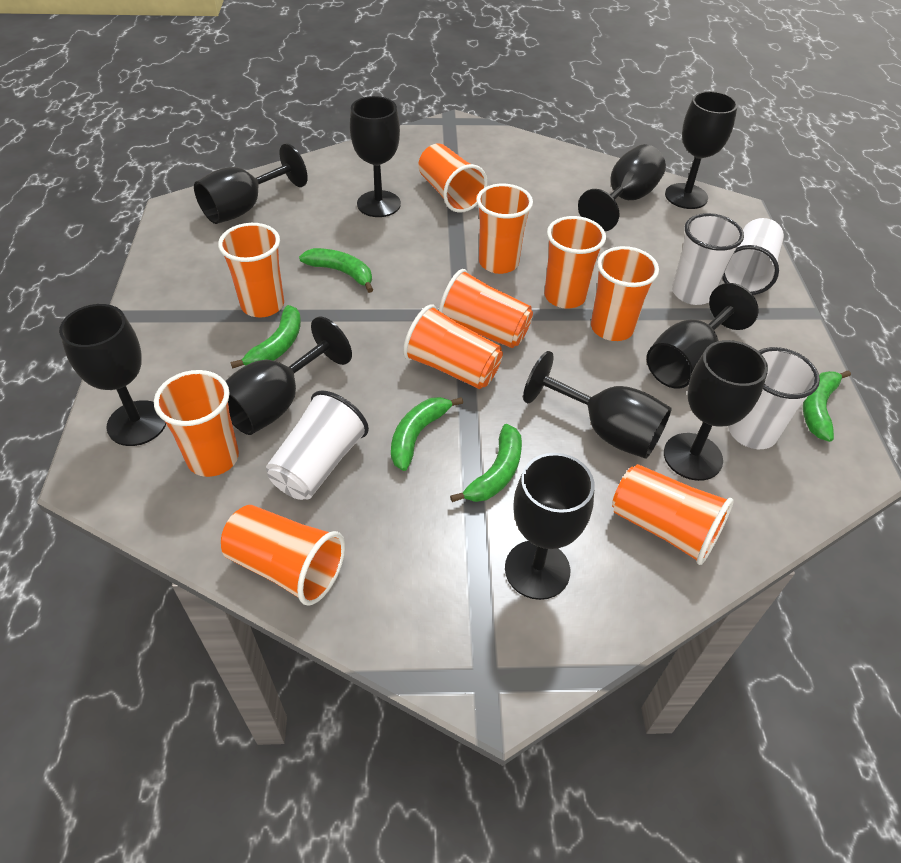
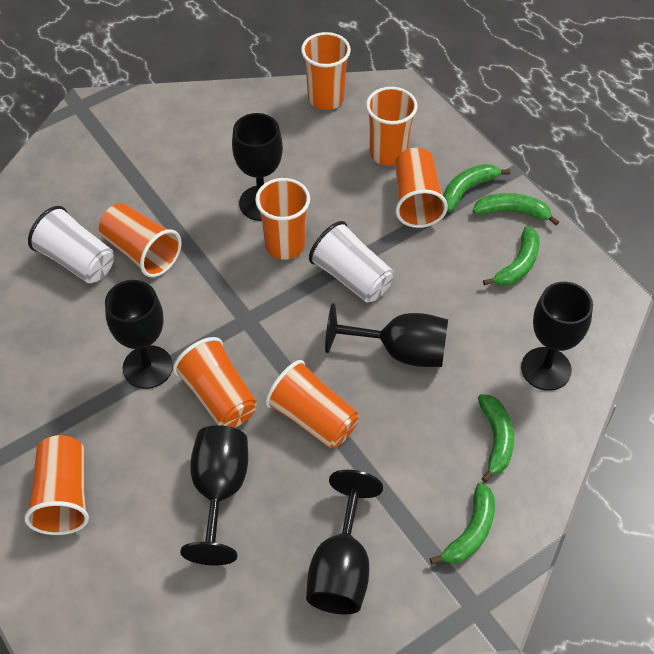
black goblet: 10 -> 6
orange cup: 10 -> 8
white cup: 4 -> 2

